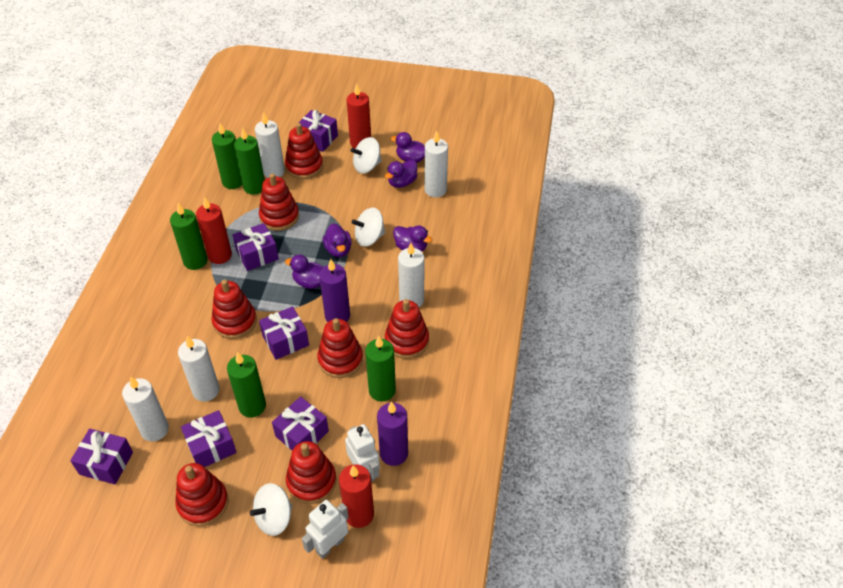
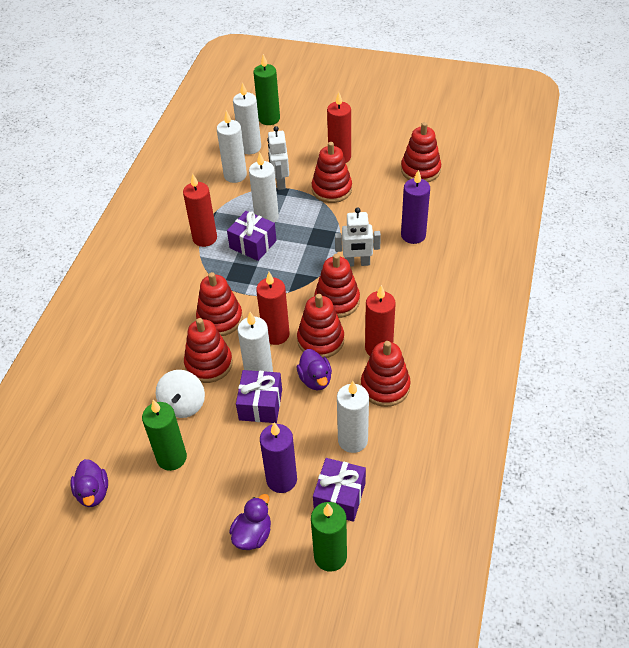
green candle: 5 -> 3
purple duck: 5 -> 3
purple gift: 6 -> 3
red candle: 3 -> 4
white spinning top: 3 -> 1

